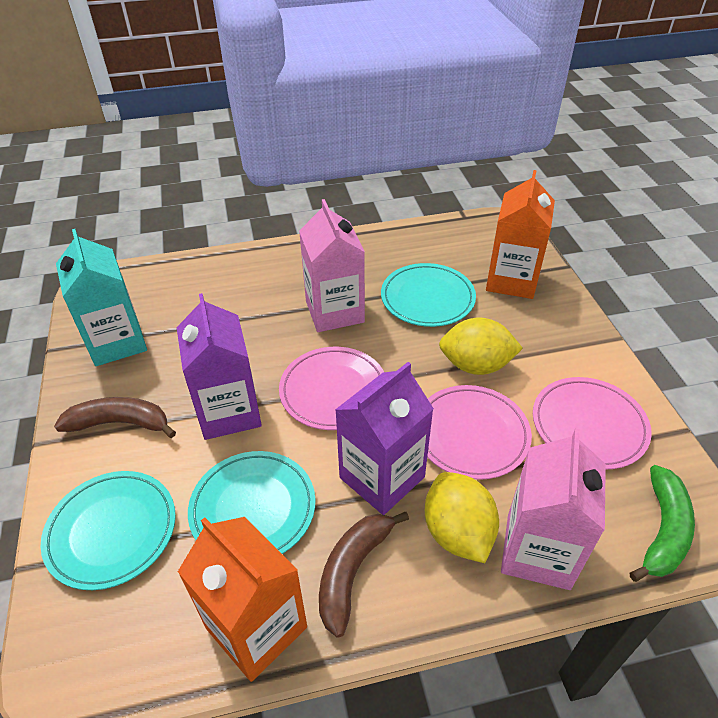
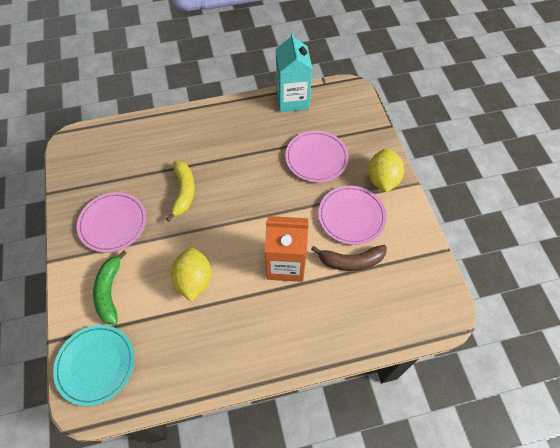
brown banana: 2 -> 1
orange carton: 2 -> 1
pink carton: 2 -> 0
purple carton: 2 -> 0
turquoise plate: 3 -> 1
yellow banana: 0 -> 1

